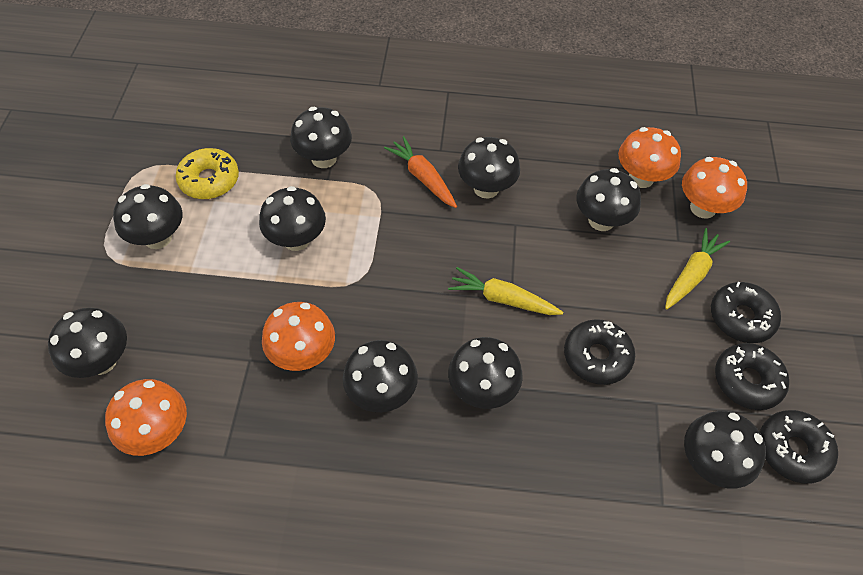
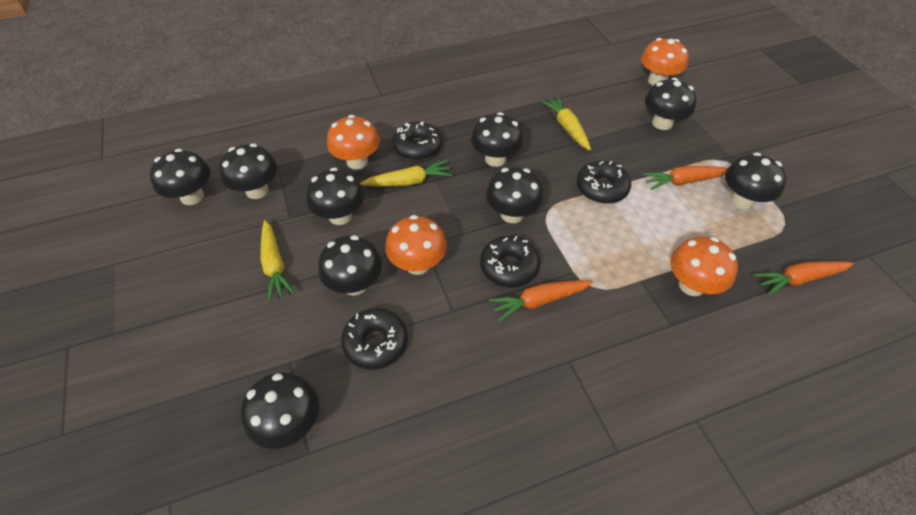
orange carrot: 1 -> 3
yellow carrot: 2 -> 3
yellow donut: 1 -> 0

